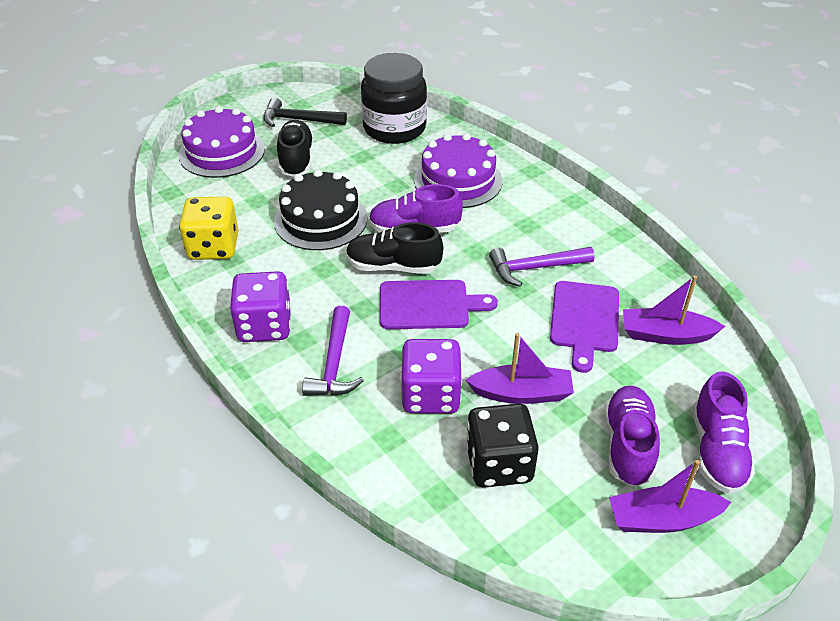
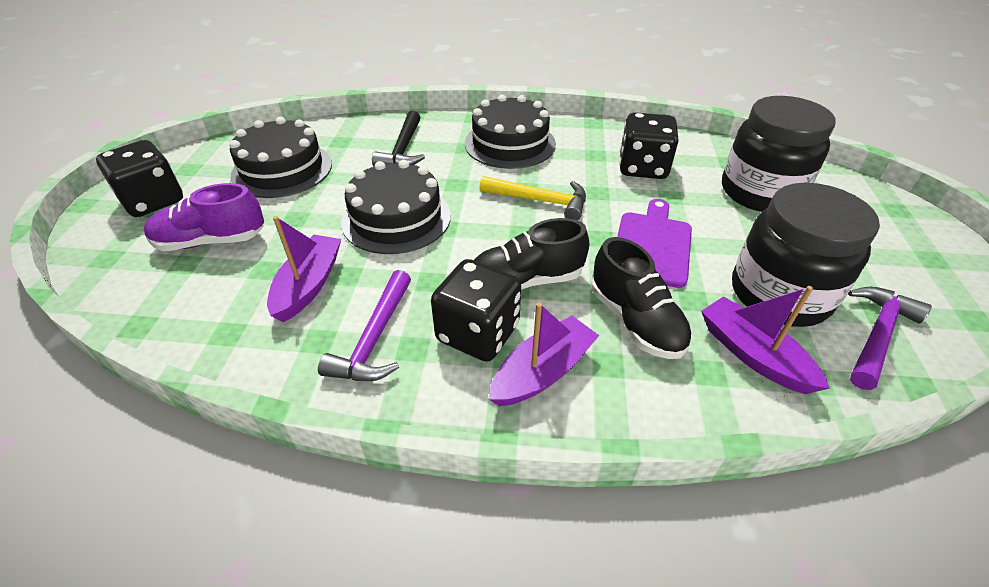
black cake: 1 -> 3
black dice: 1 -> 3
black jar: 1 -> 2
purple cake: 2 -> 0
purple cutting board: 2 -> 1
purple dice: 2 -> 0
purple shoe: 3 -> 1
yellow dice: 1 -> 0
yellow hammer: 0 -> 1

